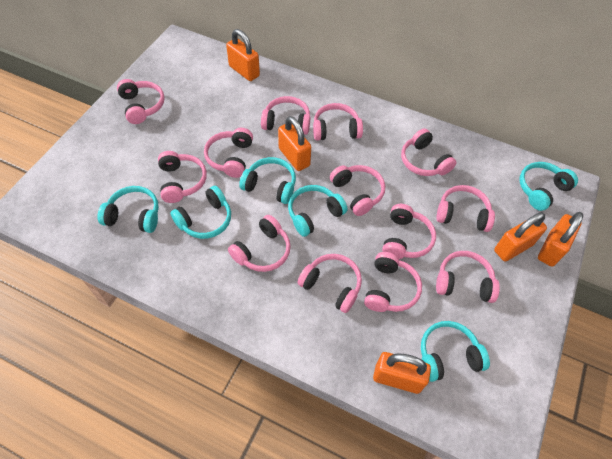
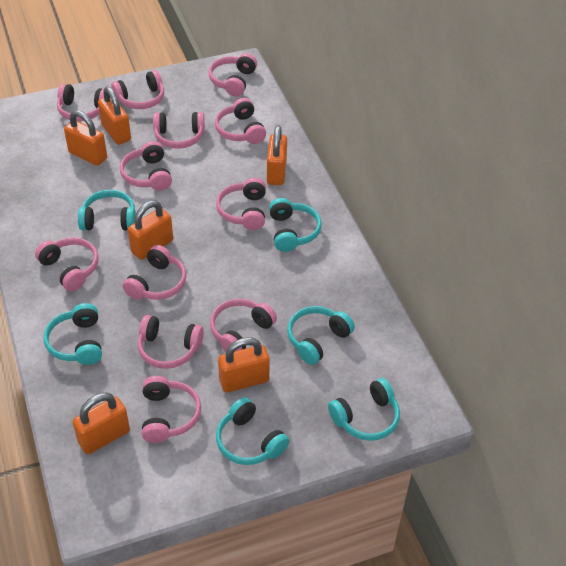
orange padlock: 5 -> 6
pink headphones: 13 -> 12

